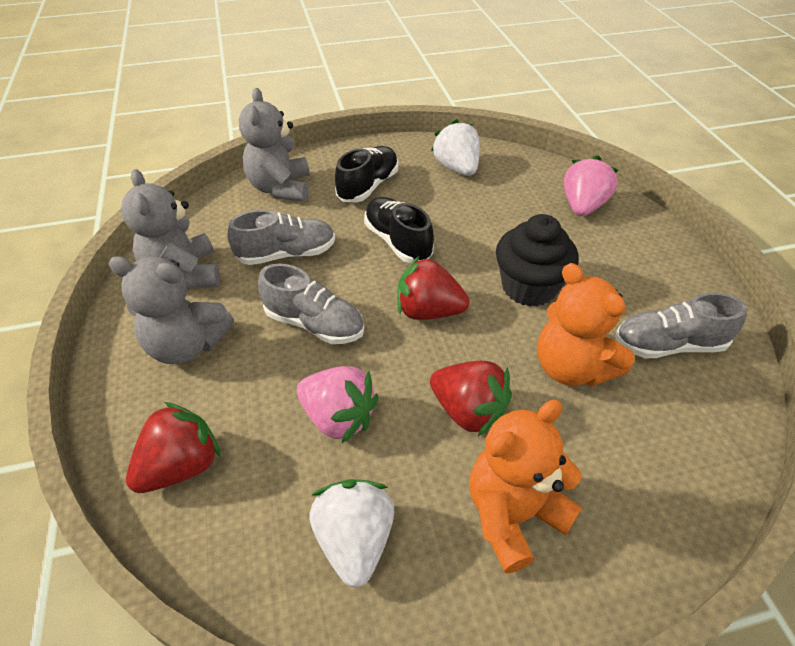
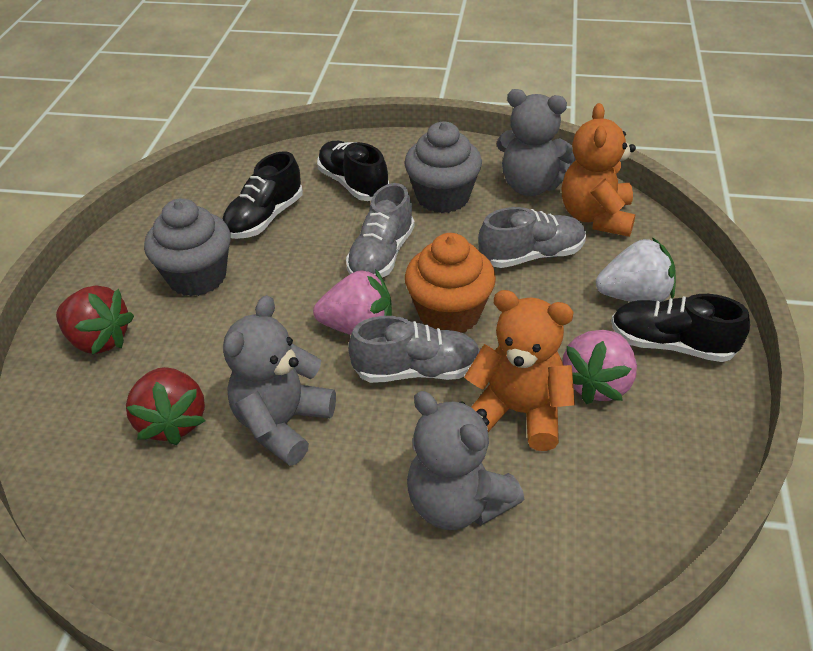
black cupcake: 1 -> 0
black shoe: 2 -> 3
grey cupcake: 0 -> 2
orange cupcake: 0 -> 1
red strawberry: 3 -> 2
white strawberry: 2 -> 1

